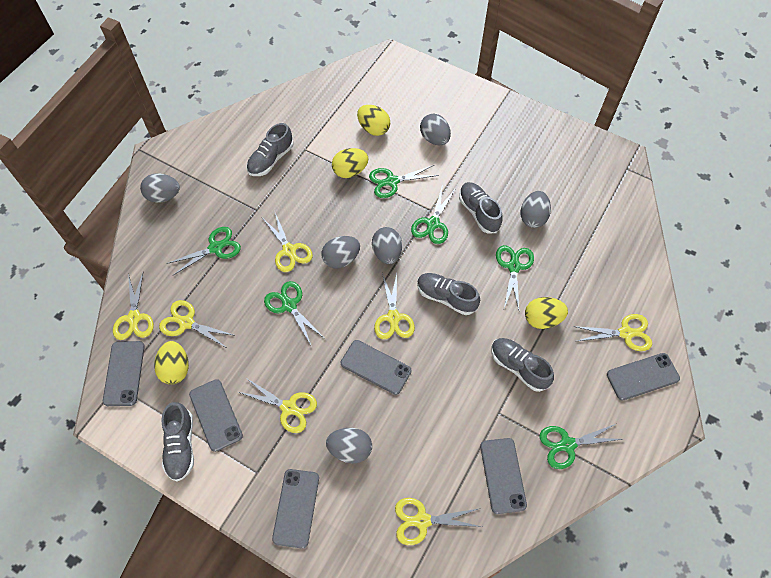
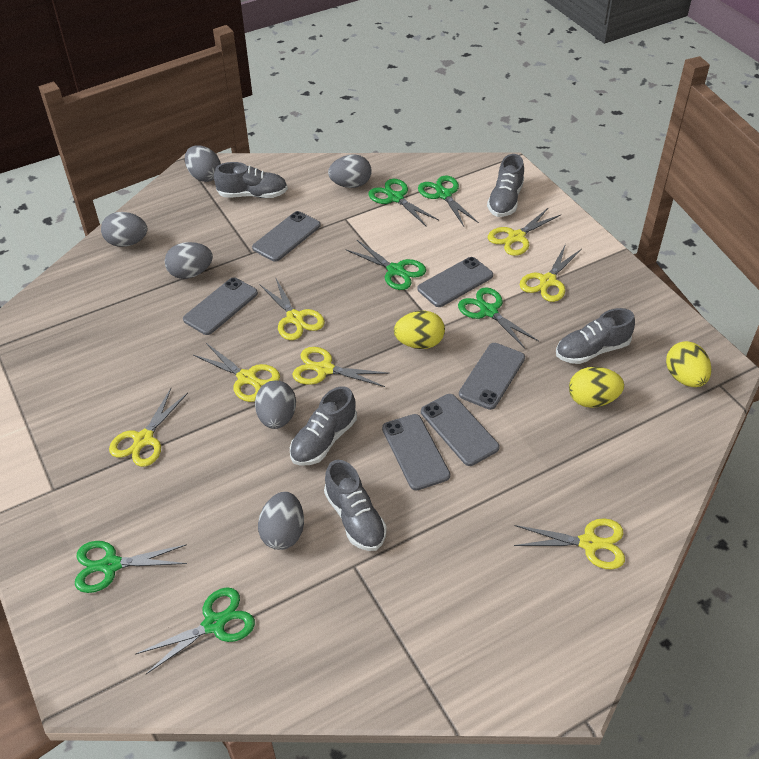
yellow egg: 4 -> 3

